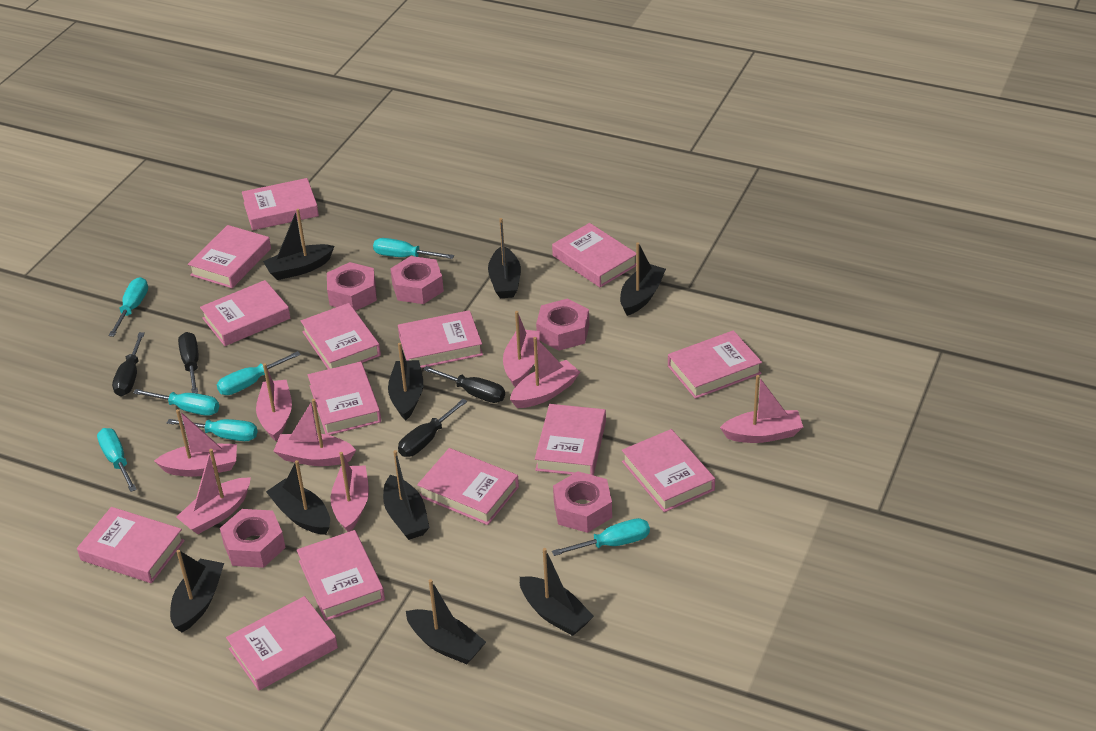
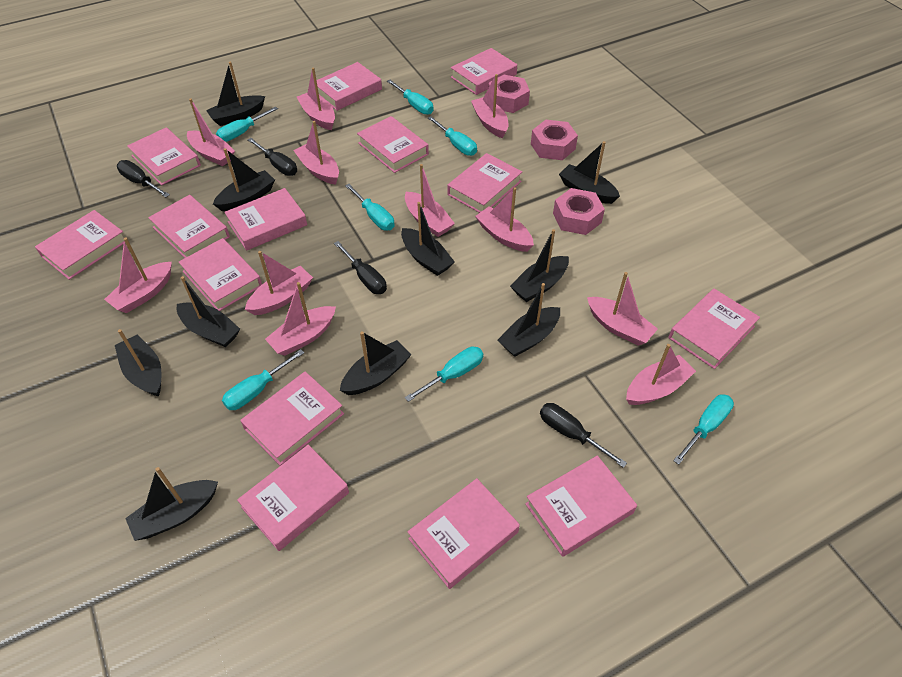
black boat: 9 -> 10
pink boat: 8 -> 11
pink nut: 5 -> 3

